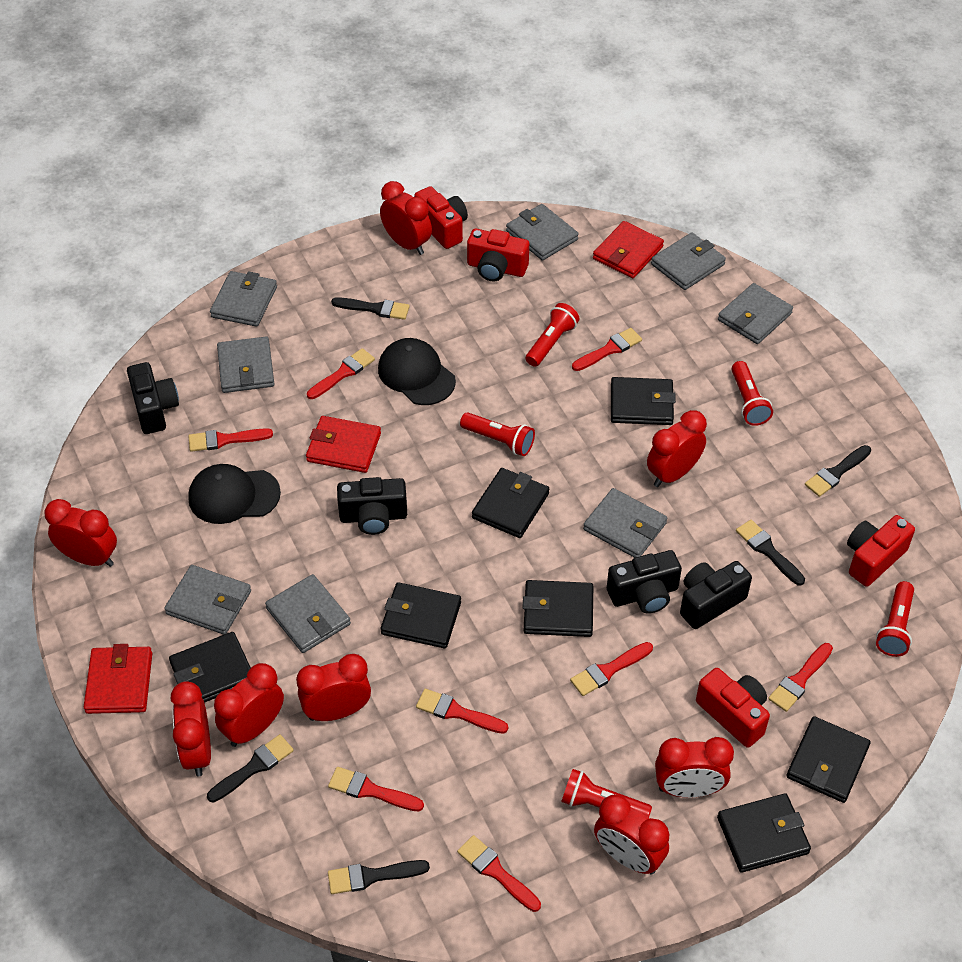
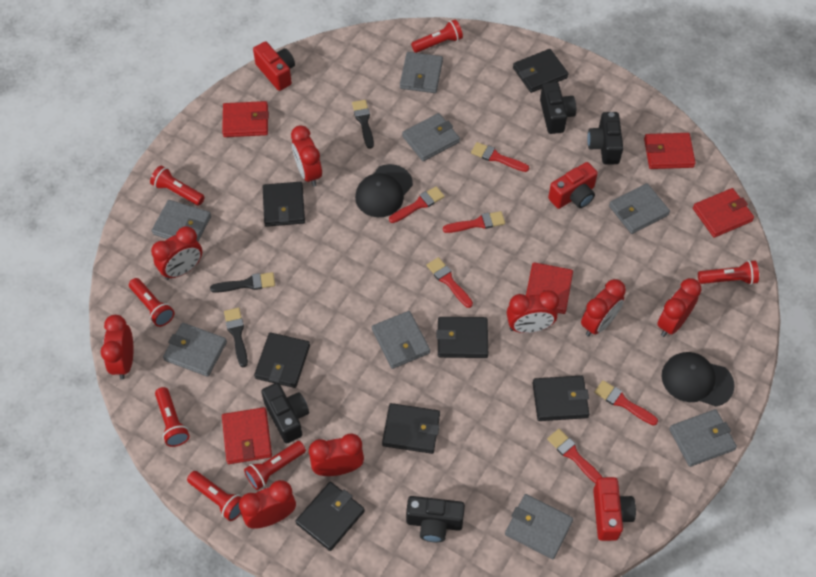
black brush: 5 -> 3
red brush: 8 -> 6
red camera: 4 -> 3
red flashlight: 5 -> 7
red wallet: 3 -> 5

